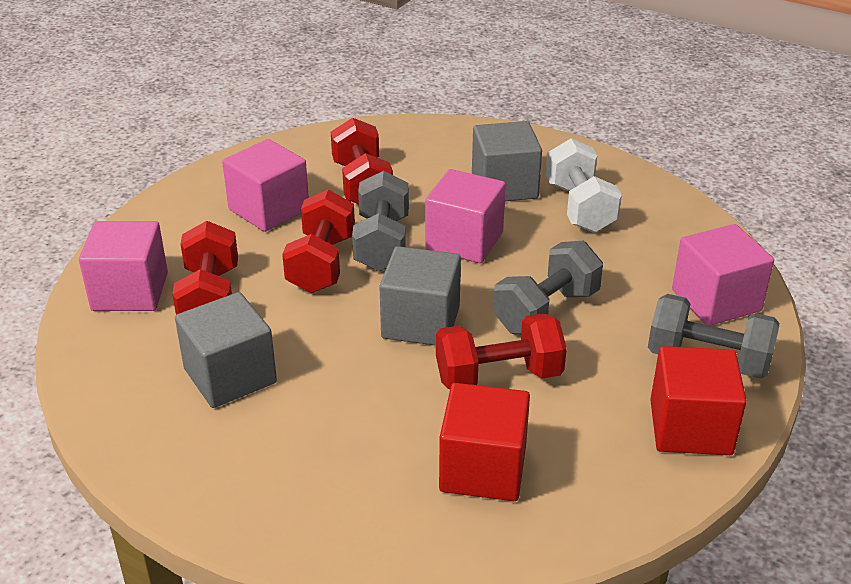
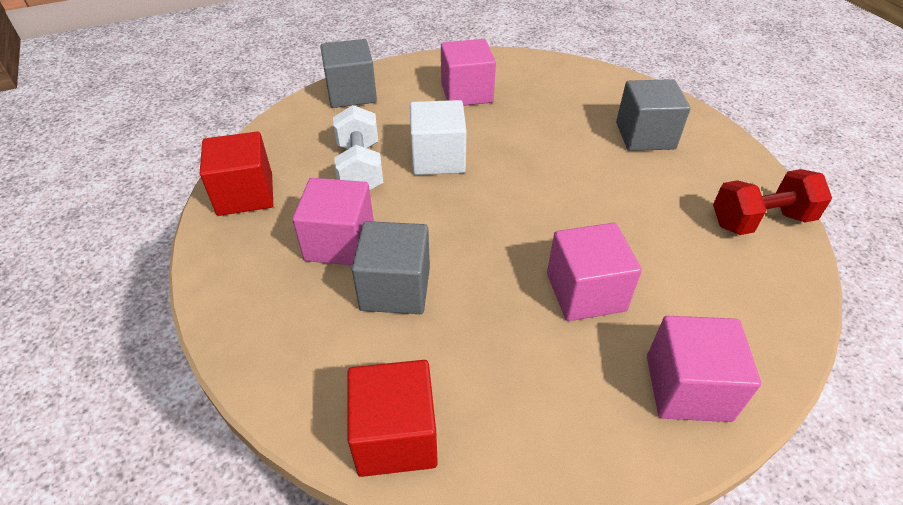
grey dumbbell: 3 -> 0
red dumbbell: 4 -> 1
white cube: 0 -> 1

